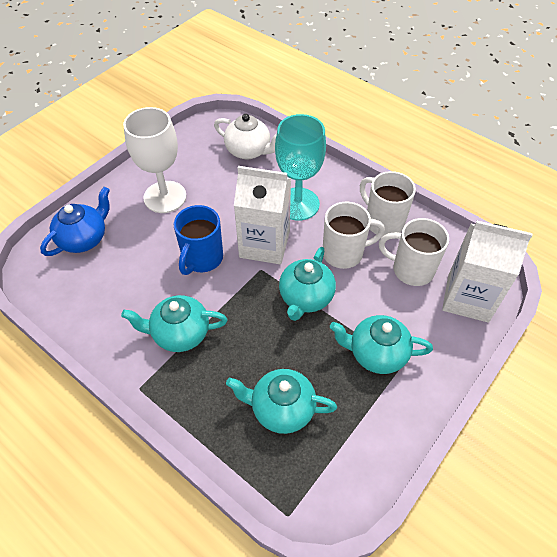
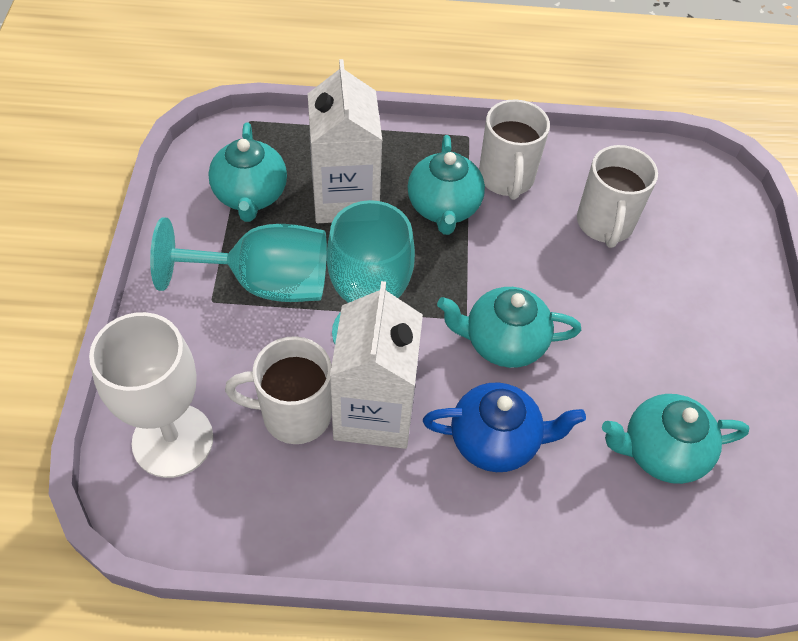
blue mug: 1 -> 0
turquoise goblet: 1 -> 2
white teapot: 1 -> 0

